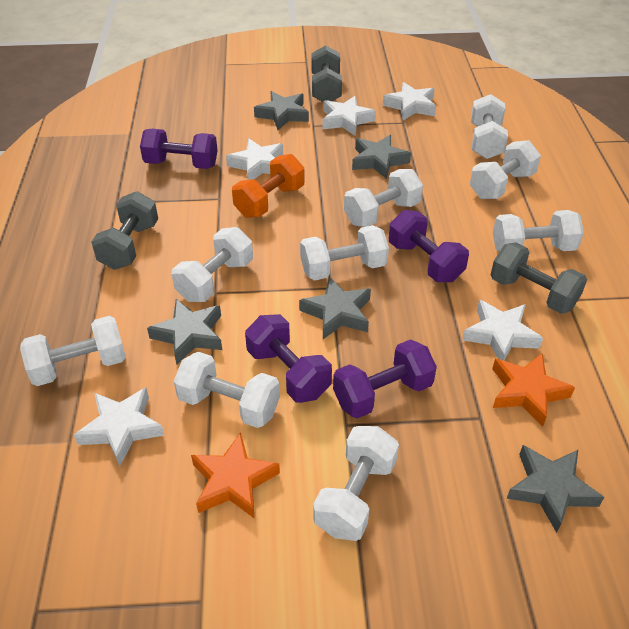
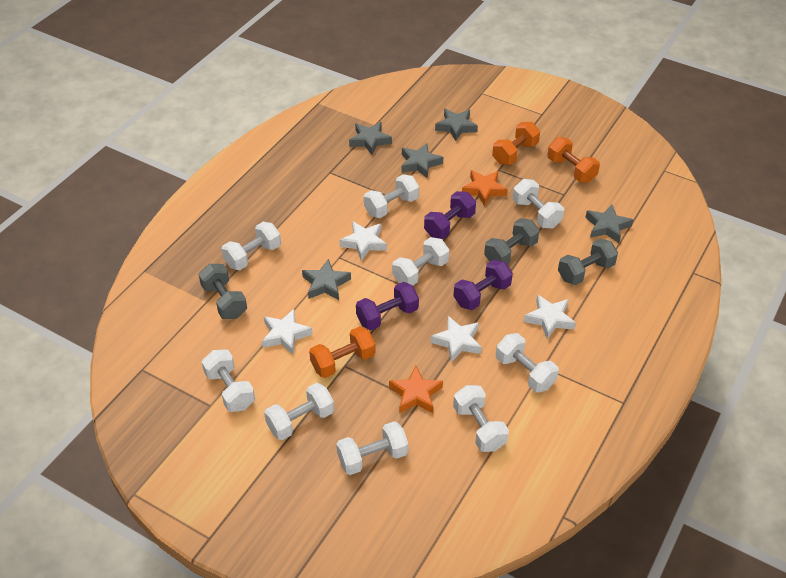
orange dumbbell: 1 -> 3
purple dumbbell: 4 -> 3
white star: 5 -> 4

